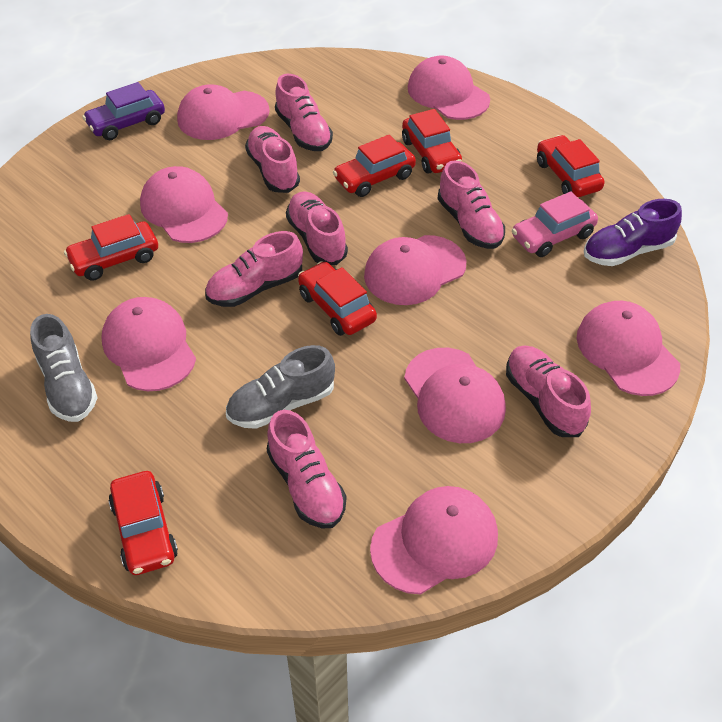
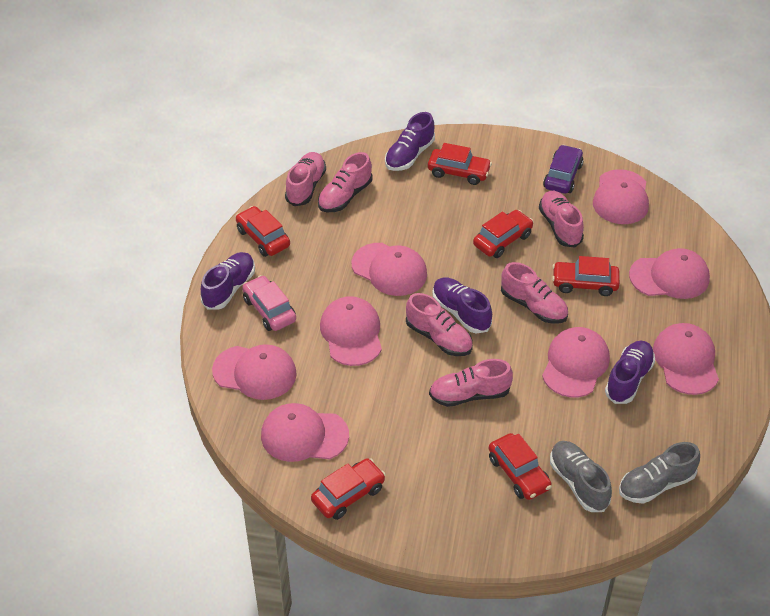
pink shoe: 7 -> 6
purple shoe: 1 -> 4

